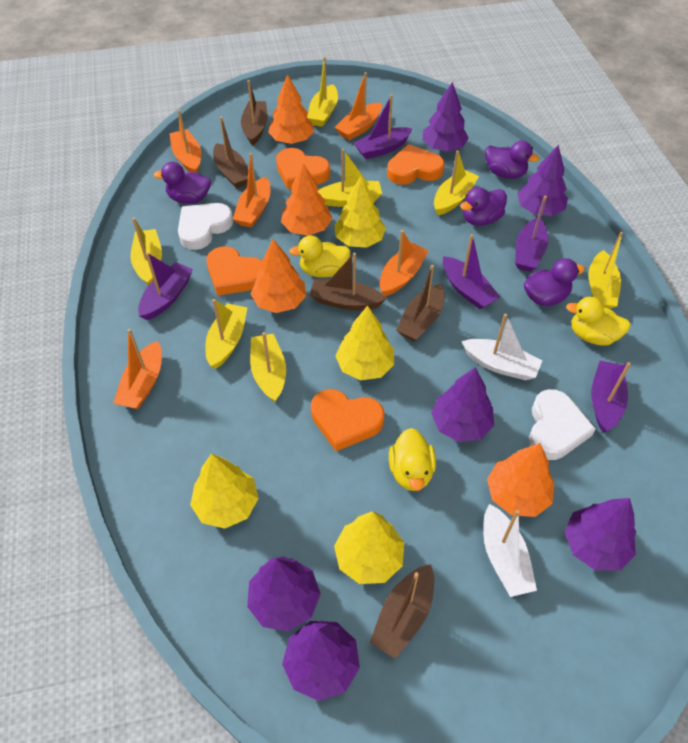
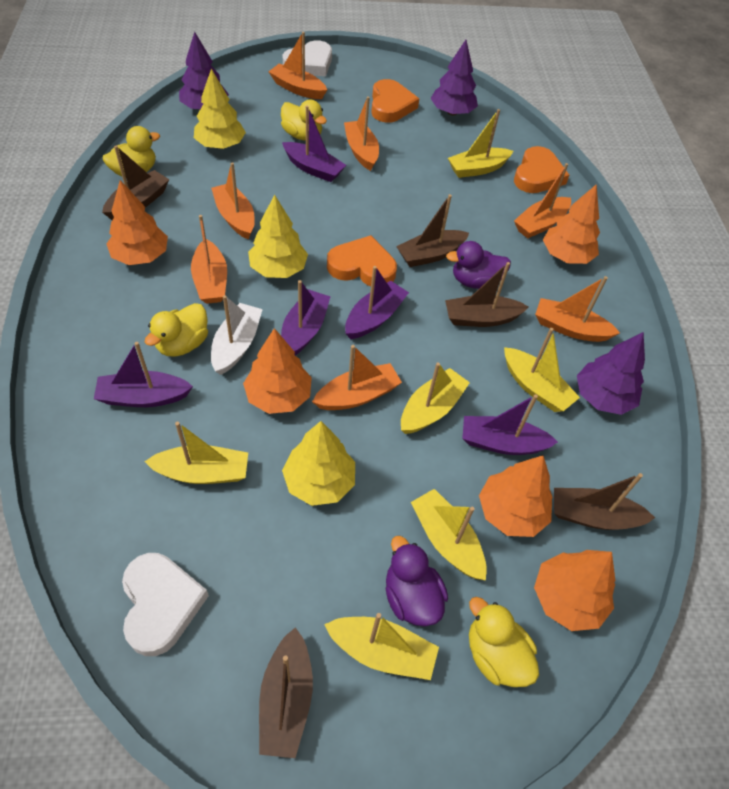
orange boat: 5 -> 7
orange heart: 4 -> 3
orange tree: 4 -> 5
purple duck: 4 -> 2
purple tree: 6 -> 3
white boat: 2 -> 1
yellow boat: 7 -> 6
yellow duck: 3 -> 4
yellow tree: 4 -> 3

